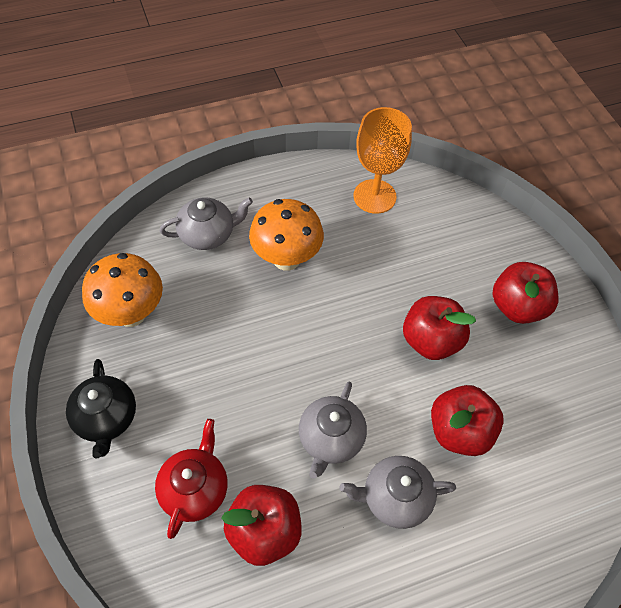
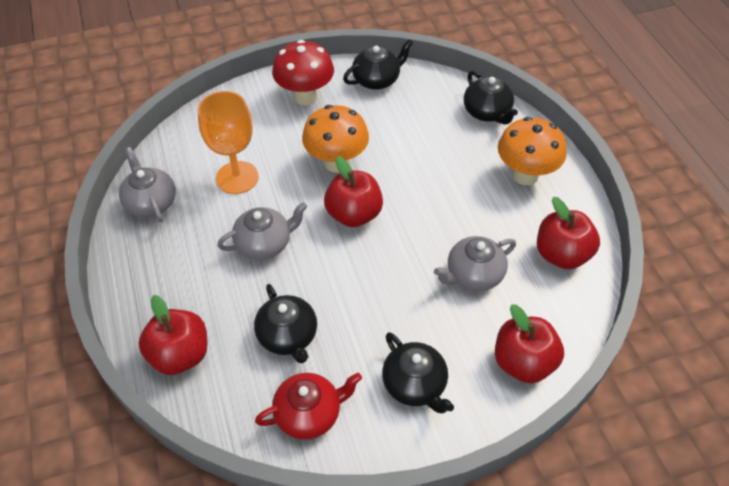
black teapot: 1 -> 4
red mushroom: 0 -> 1

